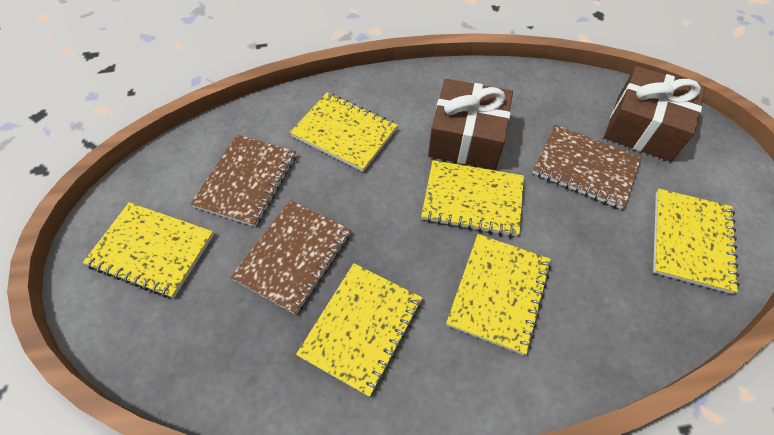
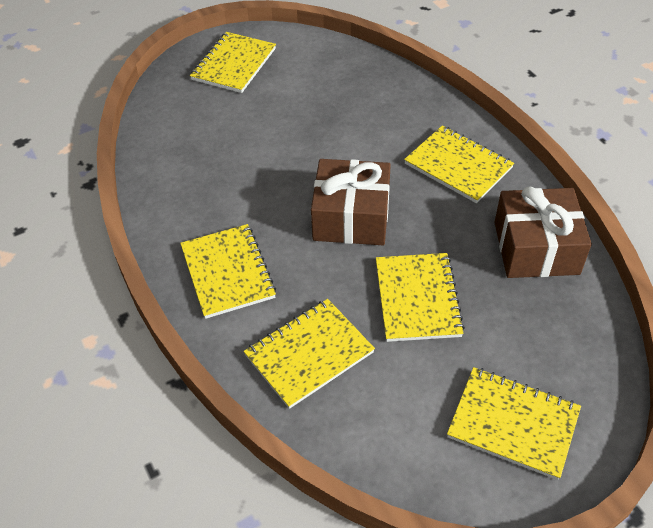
brown notebook: 3 -> 0

